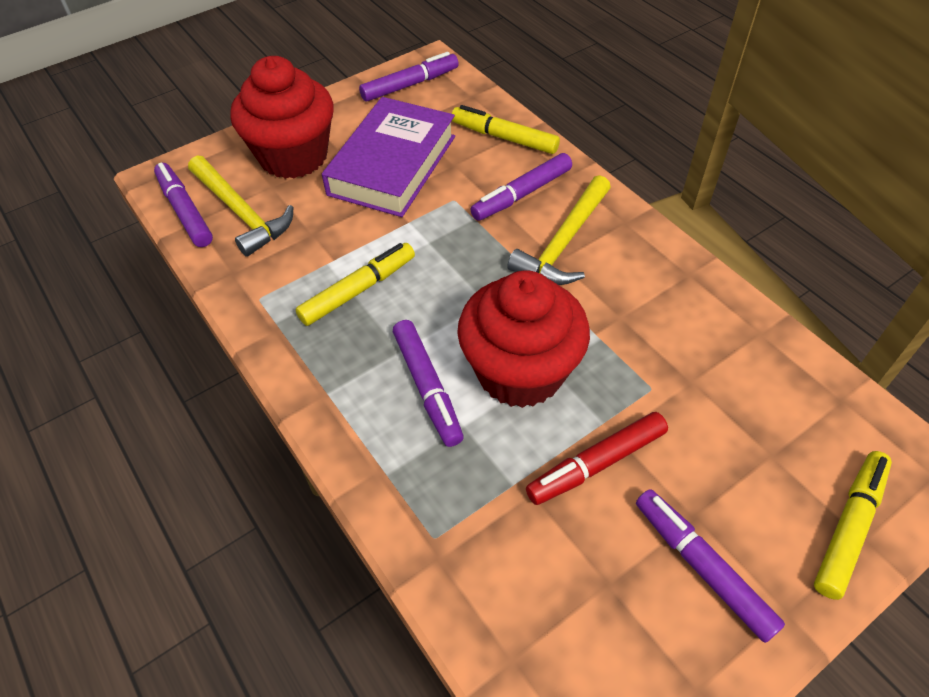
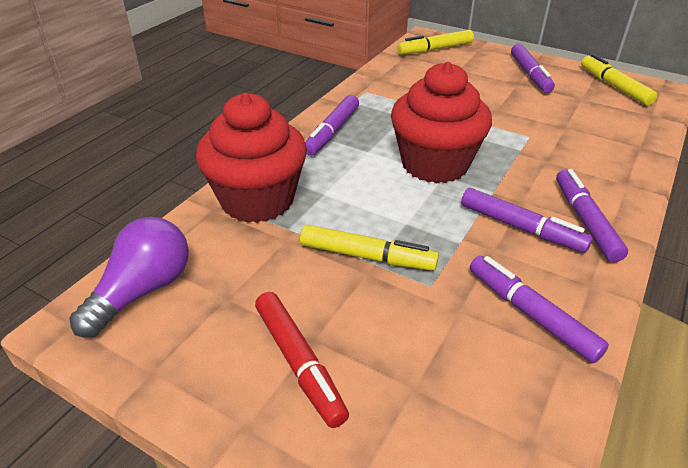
purple book: 1 -> 0
purple light bulb: 0 -> 1
yellow hammer: 2 -> 0

